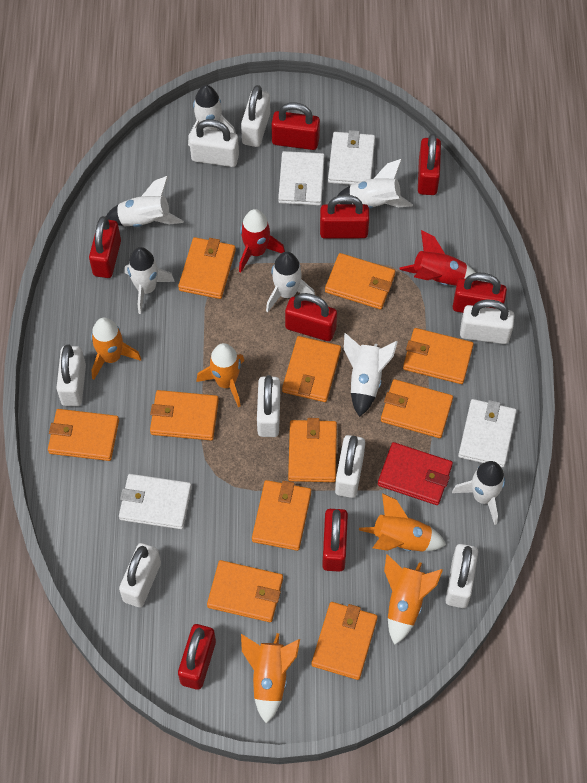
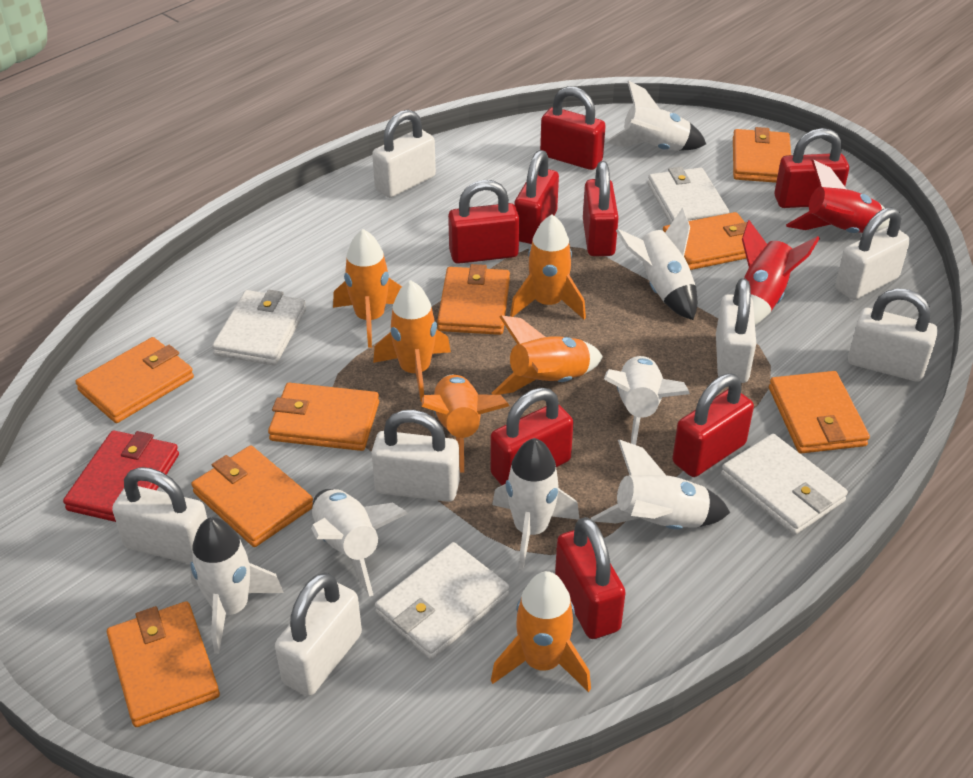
orange rocket: 5 -> 6
orange wallet: 11 -> 8
white padlock: 8 -> 7

